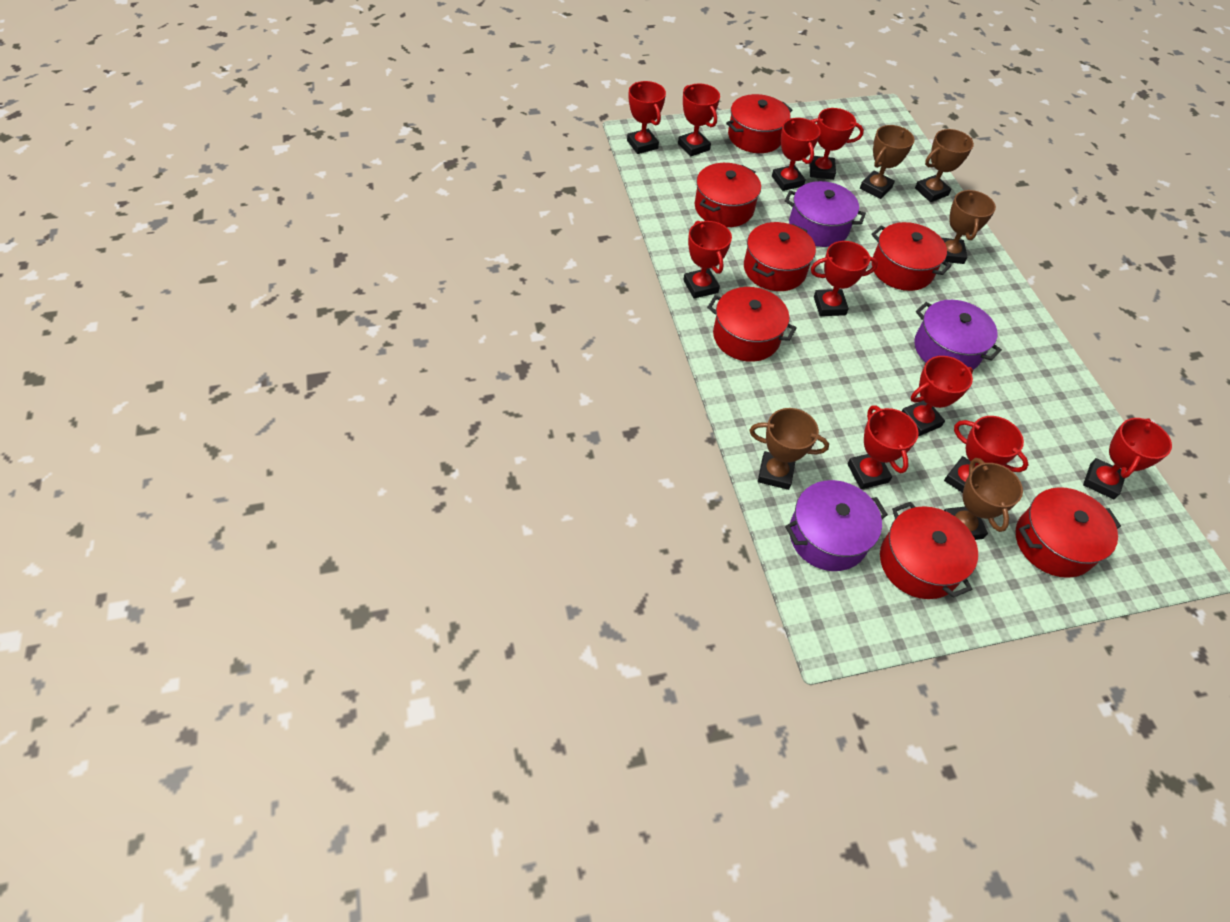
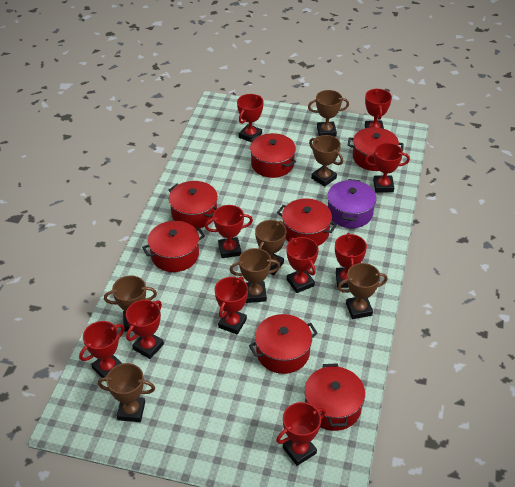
brown trophy: 5 -> 7
purple pot: 3 -> 1

